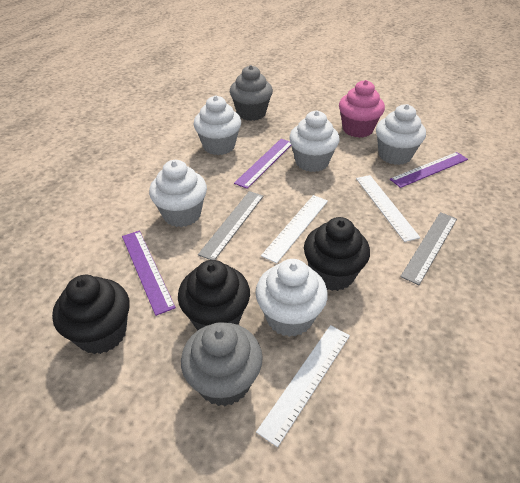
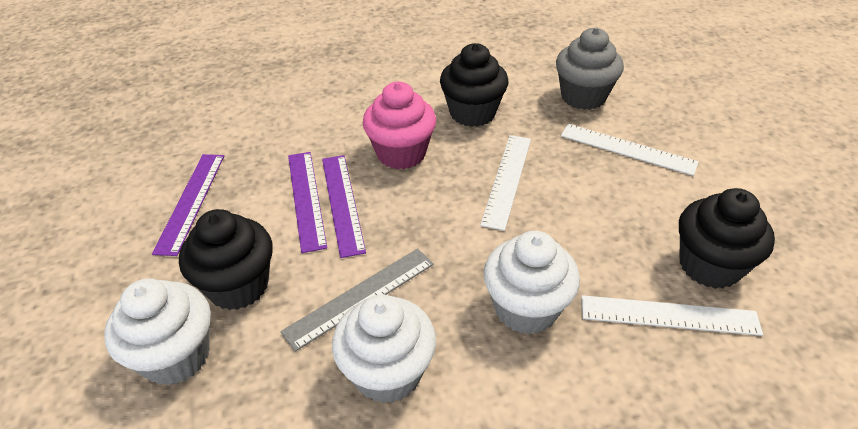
grey cupcake: 2 -> 1
grey ruler: 2 -> 1
white cupcake: 5 -> 3

